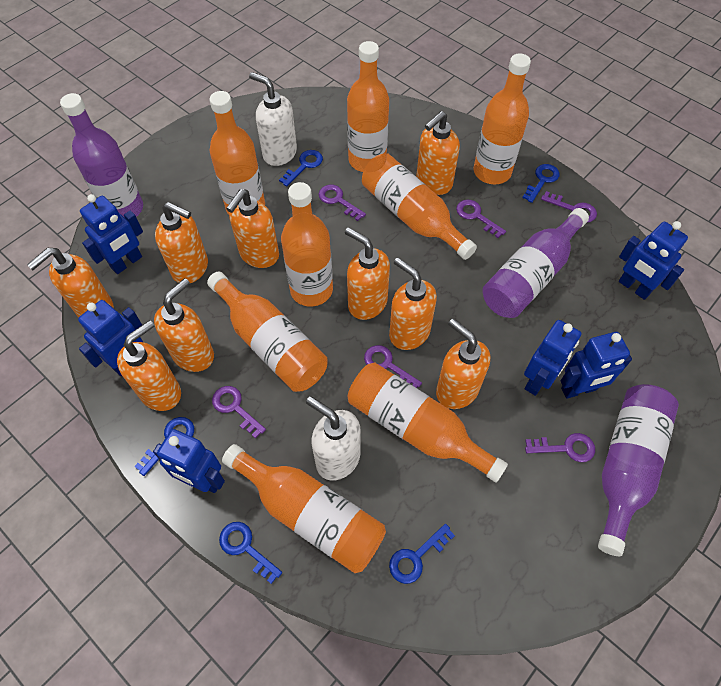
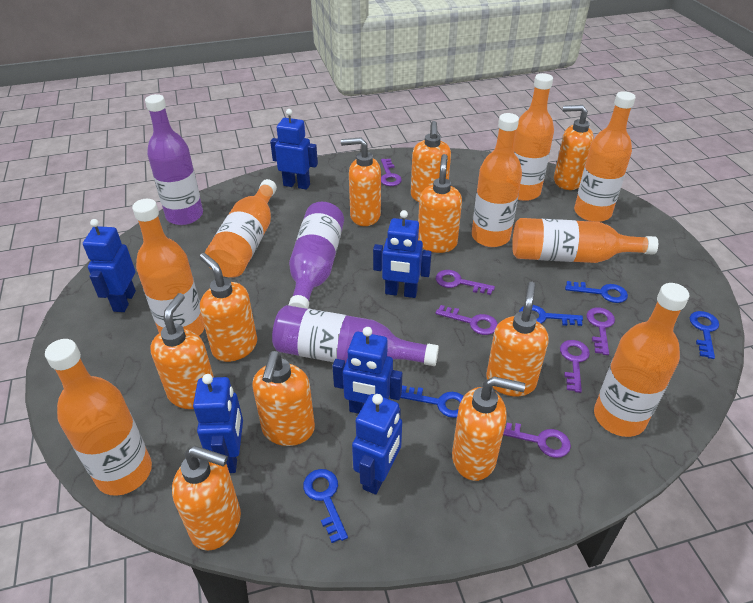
orange soap dispenser: 9 -> 10
white soap dispenser: 2 -> 0

